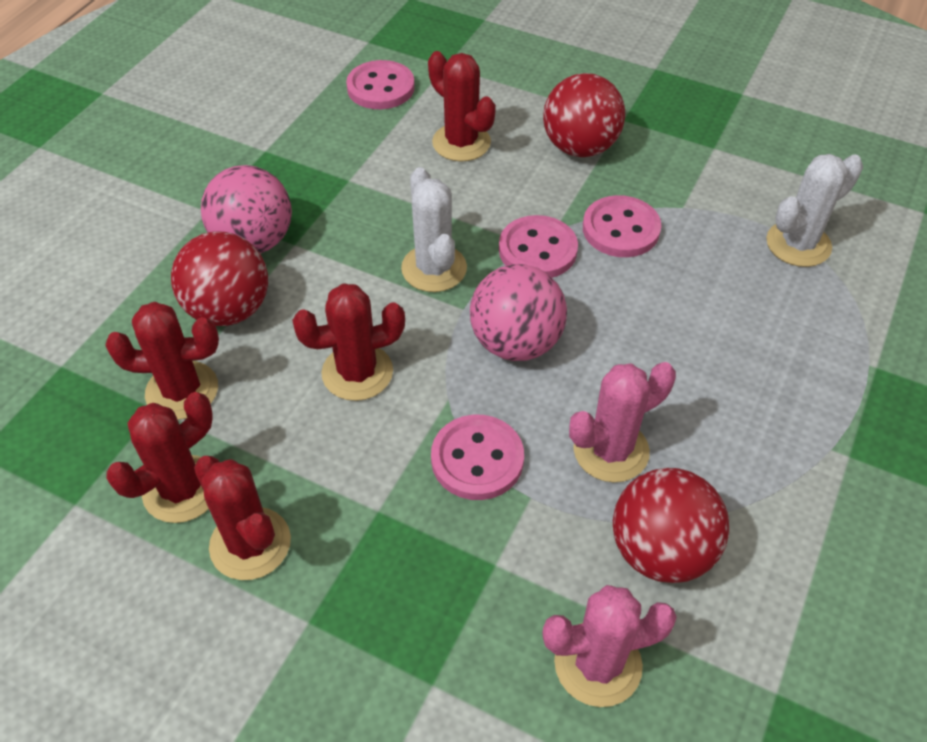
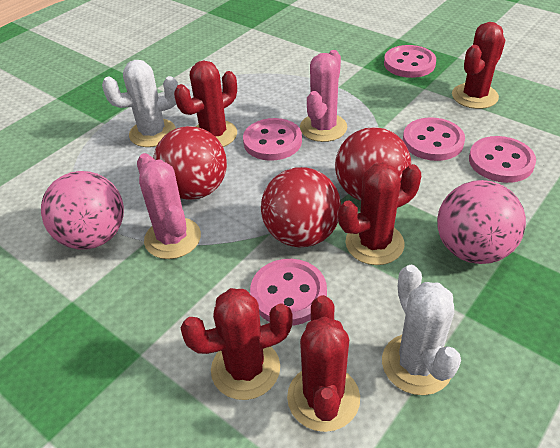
pink button: 4 -> 5

